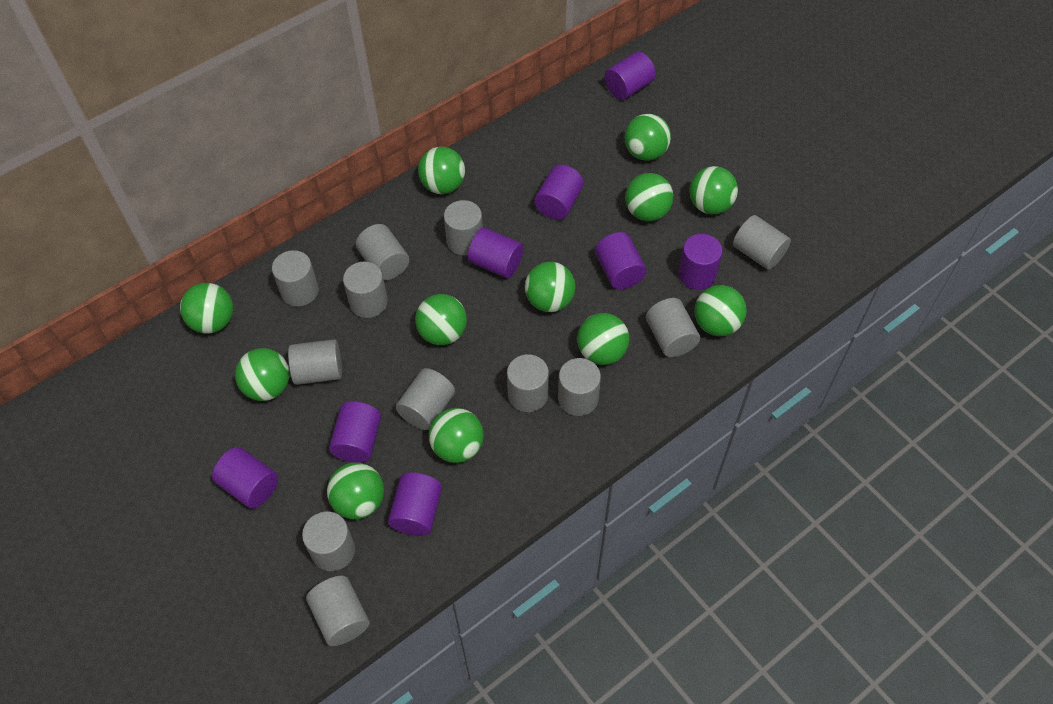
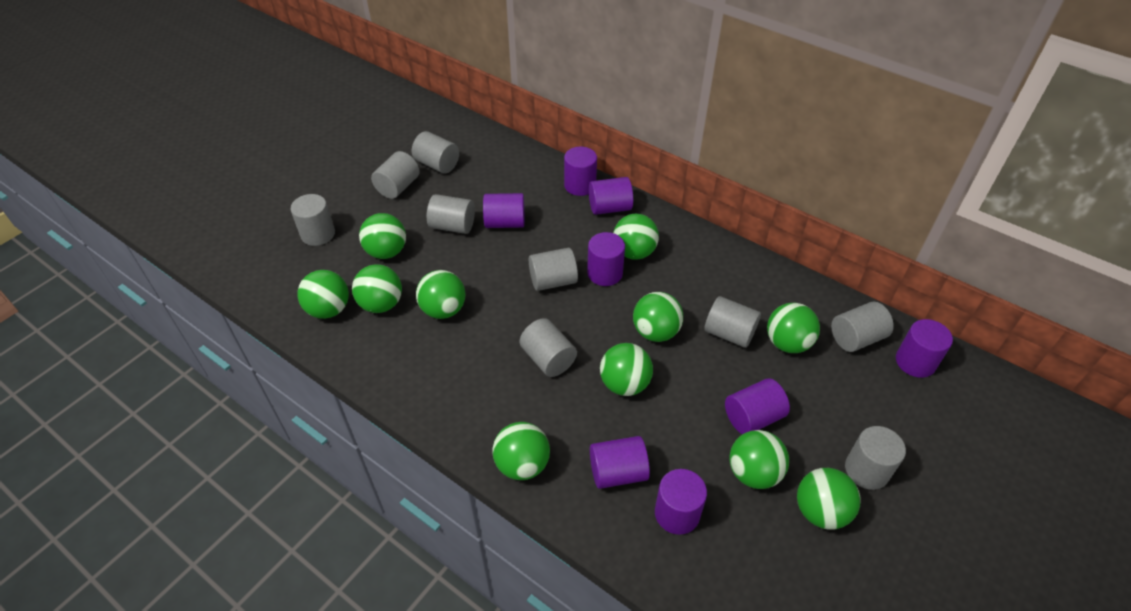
green ball: 12 -> 11
grey cylinder: 12 -> 9

